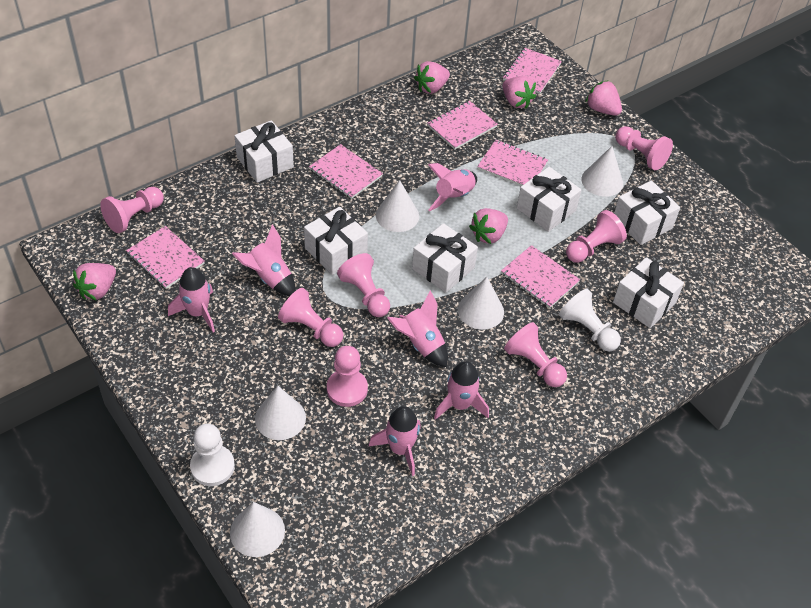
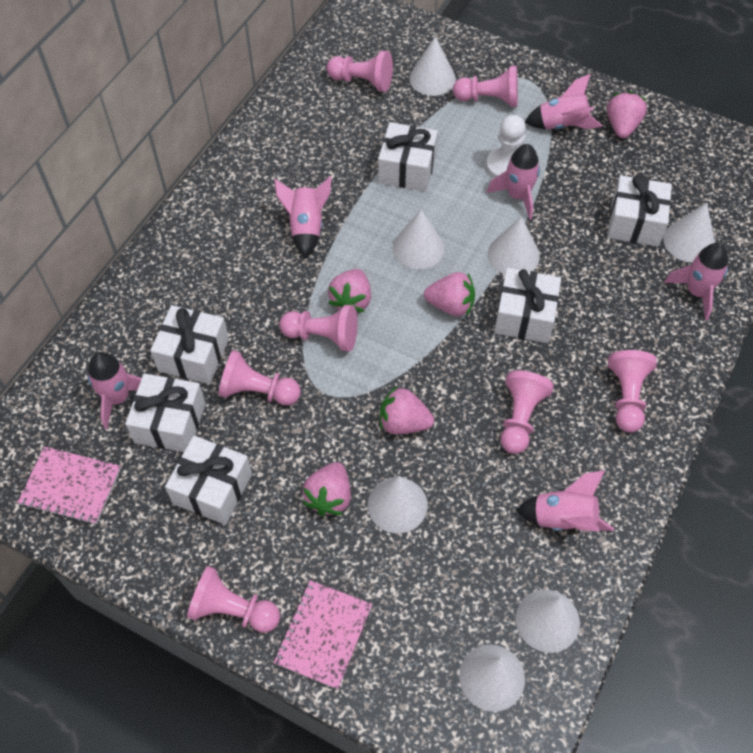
pink notebook: 6 -> 2
white cone: 5 -> 7
white pawn: 2 -> 1

